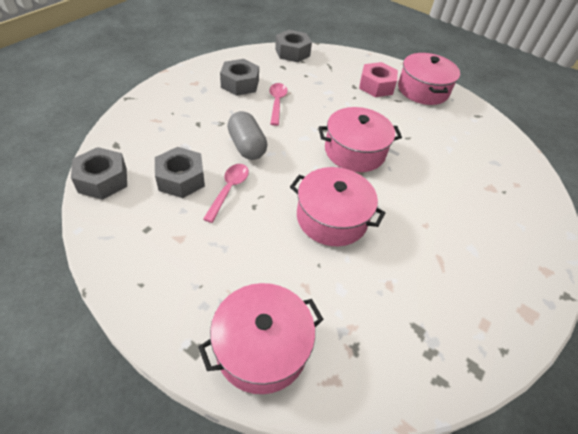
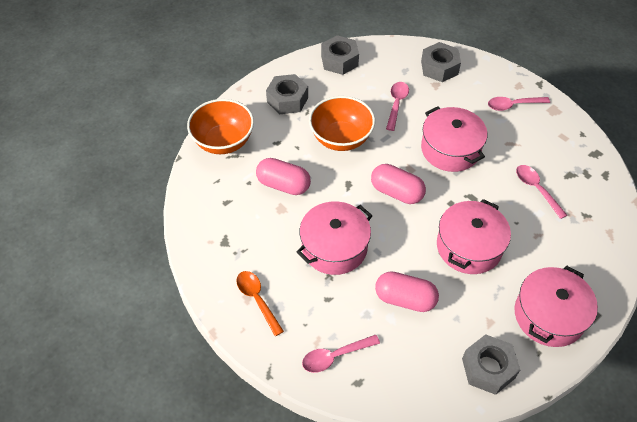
grey capsule: 1 -> 0
orange bowl: 0 -> 2
orange spoon: 0 -> 1
pink capsule: 0 -> 3
pink nut: 1 -> 0
pink spoon: 2 -> 4

